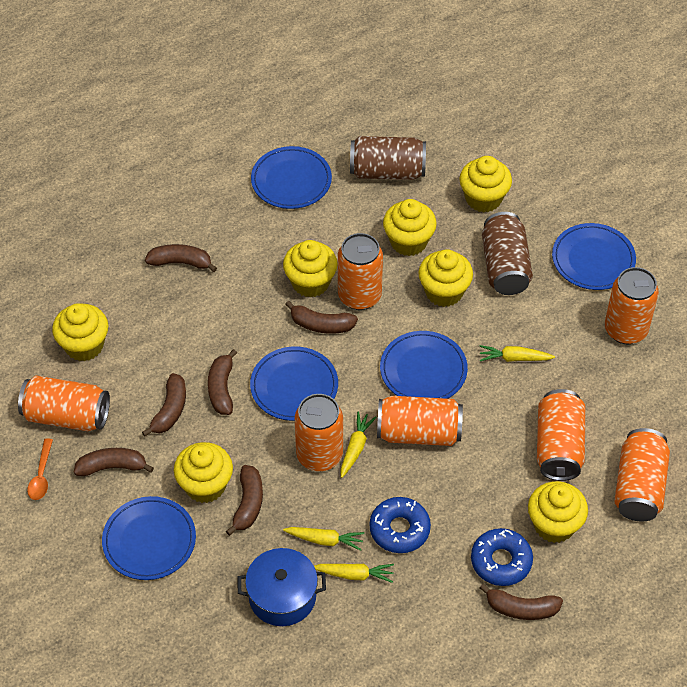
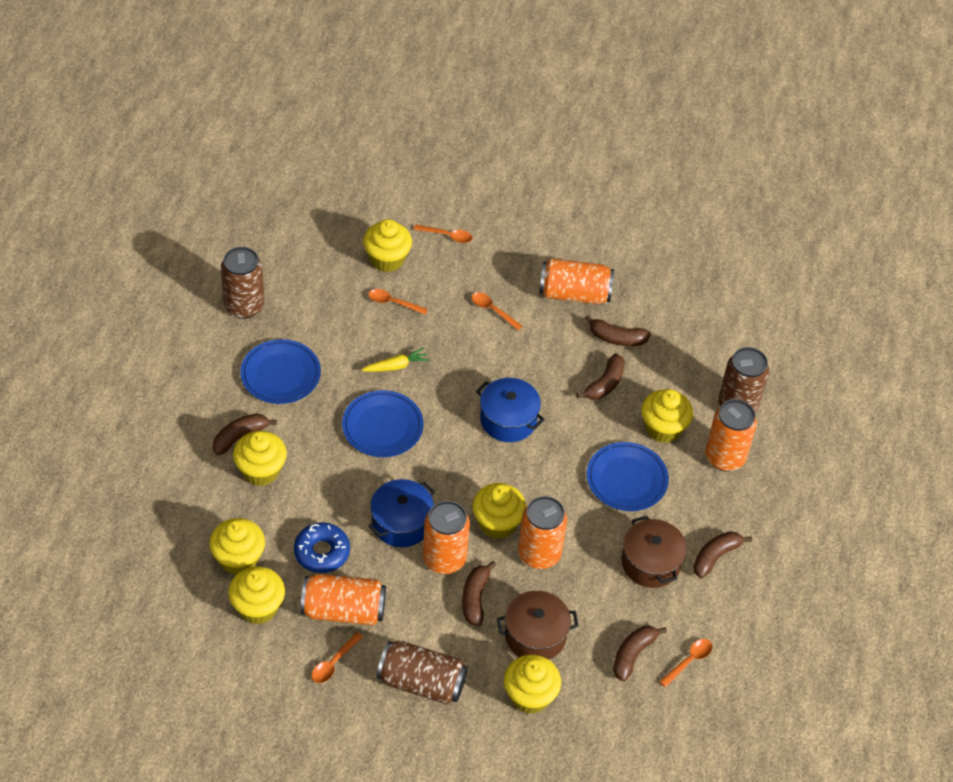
blue donut: 2 -> 1
blue plate: 5 -> 3
blue pot: 1 -> 2
brown banana: 7 -> 6
brown can: 2 -> 3
brown pot: 0 -> 2
orange can: 7 -> 5
orange spoon: 1 -> 5
yellow carrot: 4 -> 1

